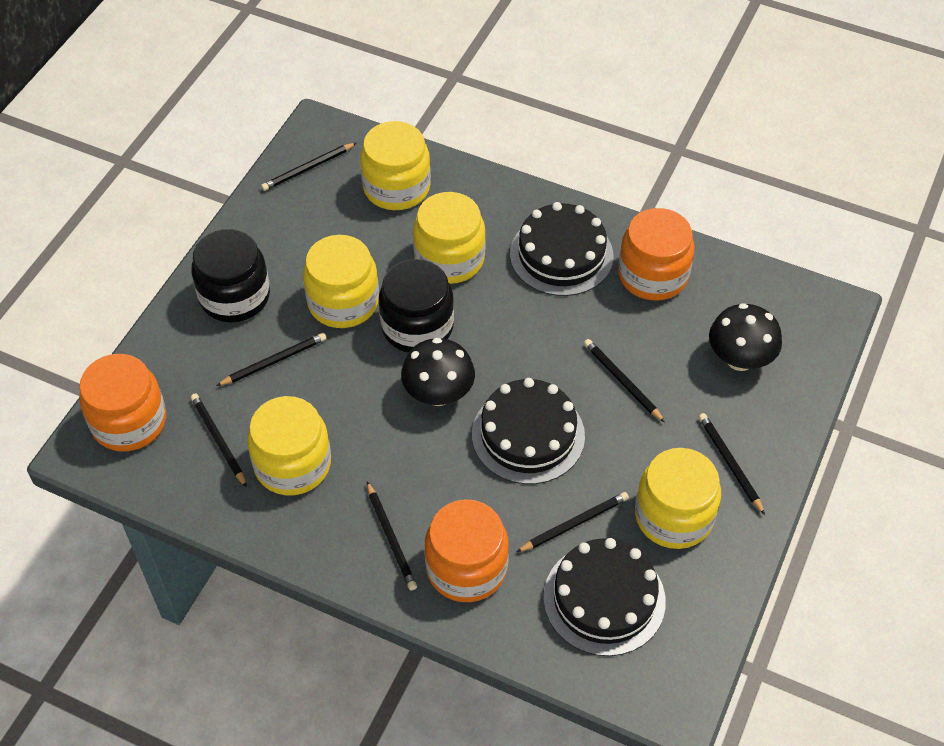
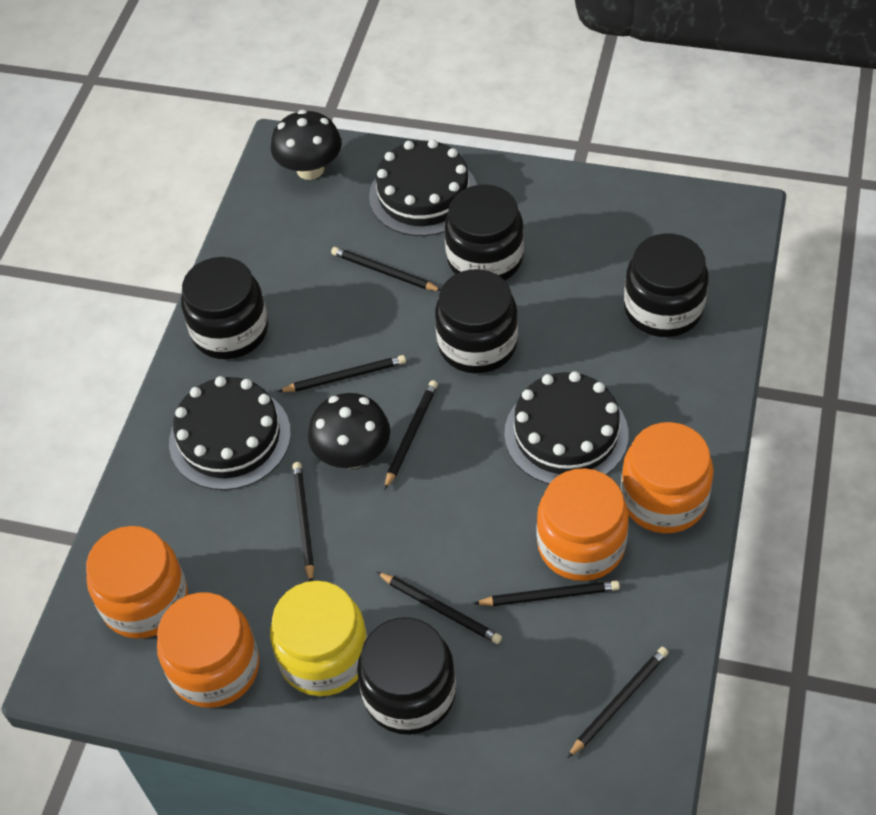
black jar: 2 -> 5
orange jar: 3 -> 4
yellow jar: 5 -> 1

